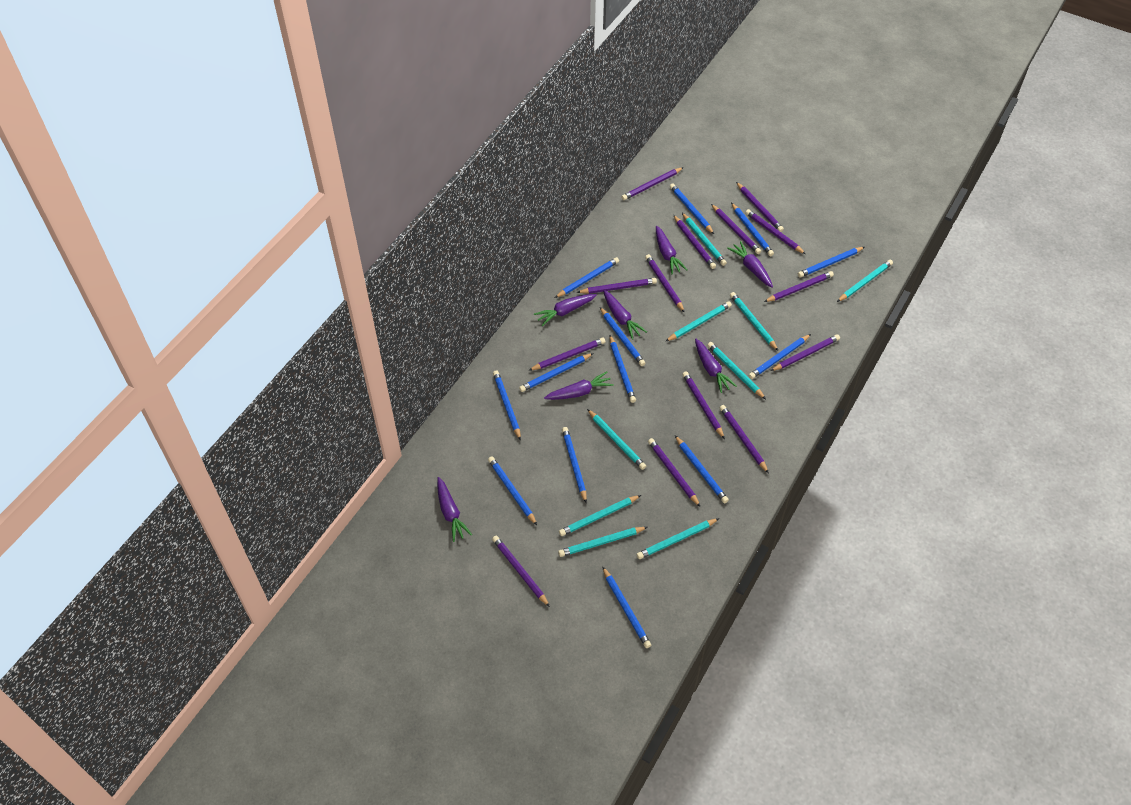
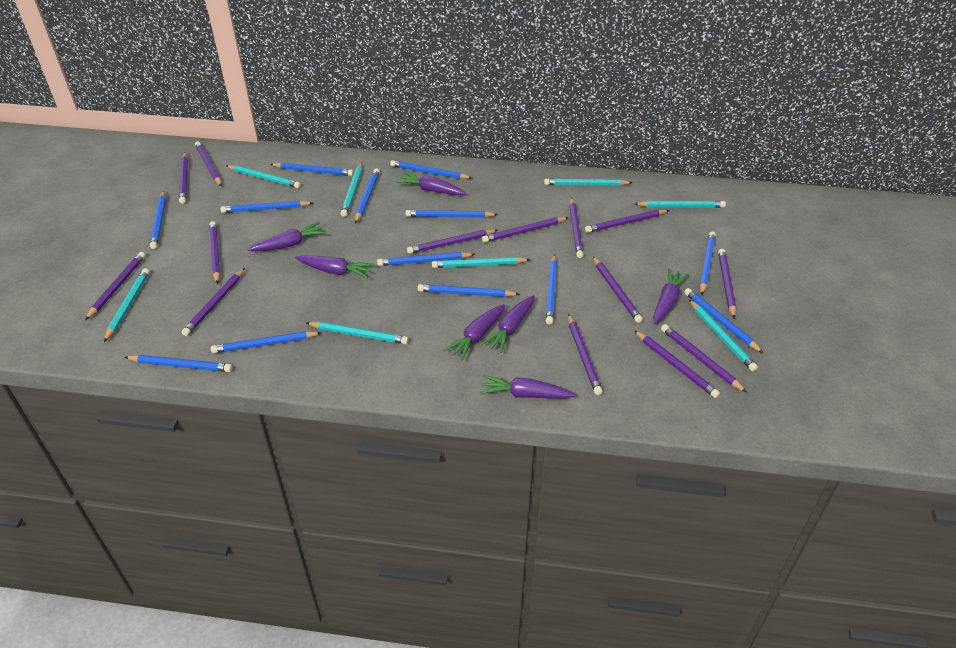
turquoise pencil: 9 -> 8

